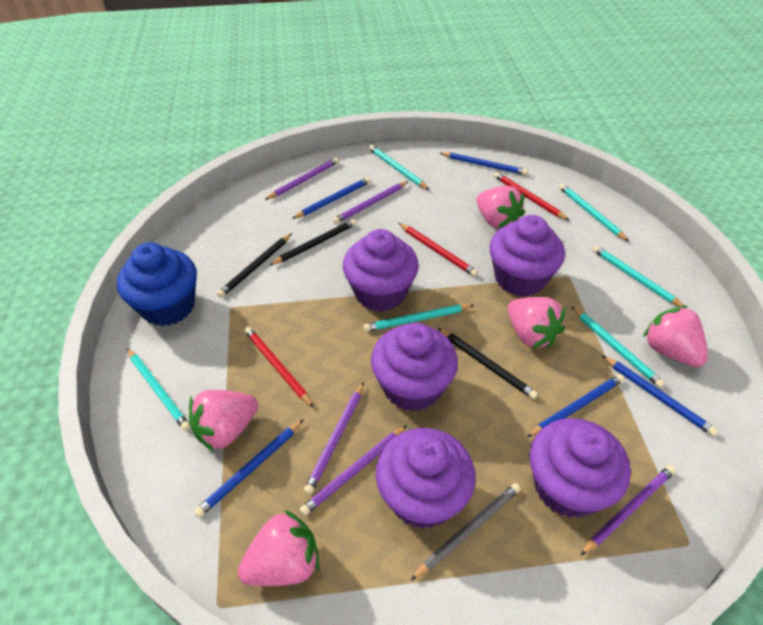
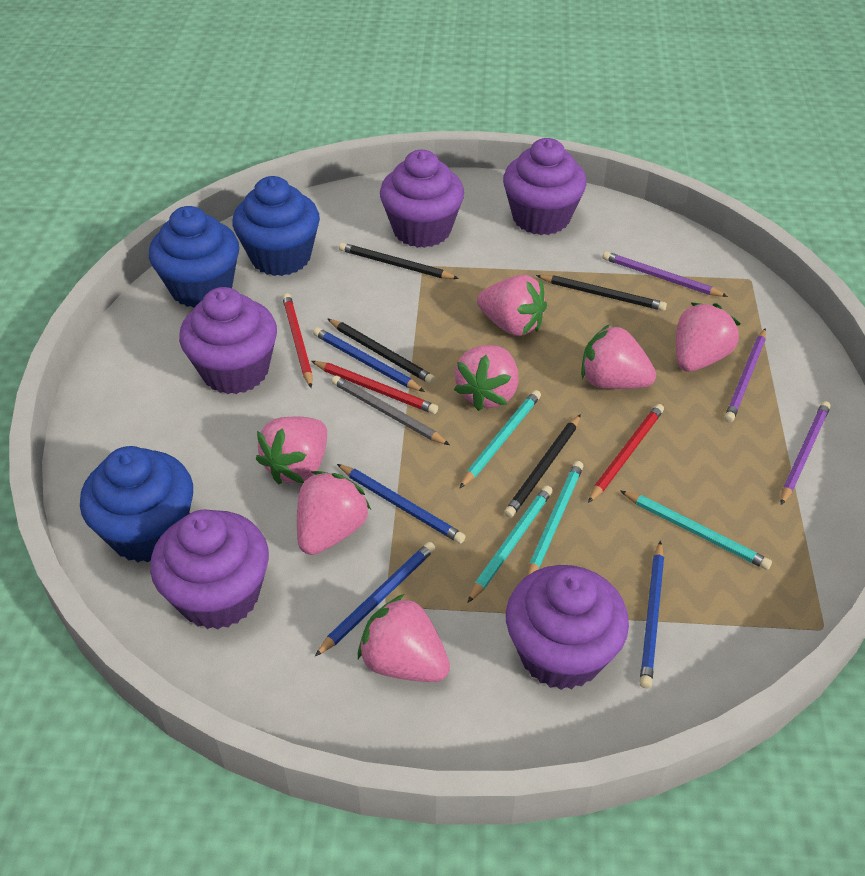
black pencil: 3 -> 4
blue cupcake: 1 -> 3
blue pencil: 5 -> 4
pink strawberry: 5 -> 7
purple pencil: 5 -> 3
turquoise pencil: 6 -> 4

